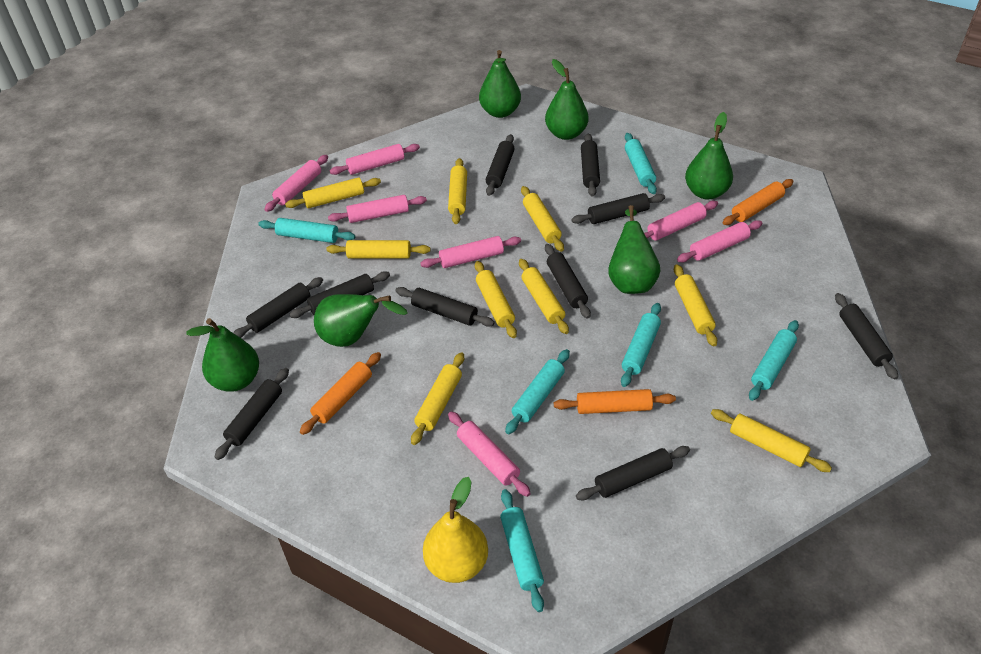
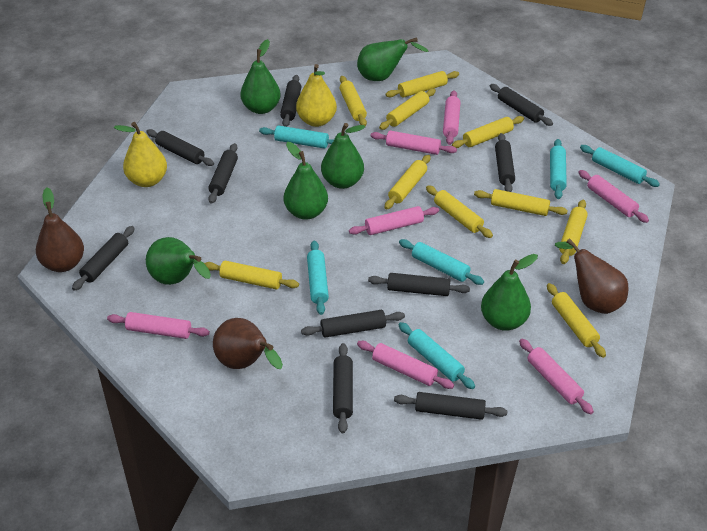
brown pear: 0 -> 3
orange rolling pin: 3 -> 0
yellow pear: 1 -> 2
yellow rolling pin: 9 -> 10

